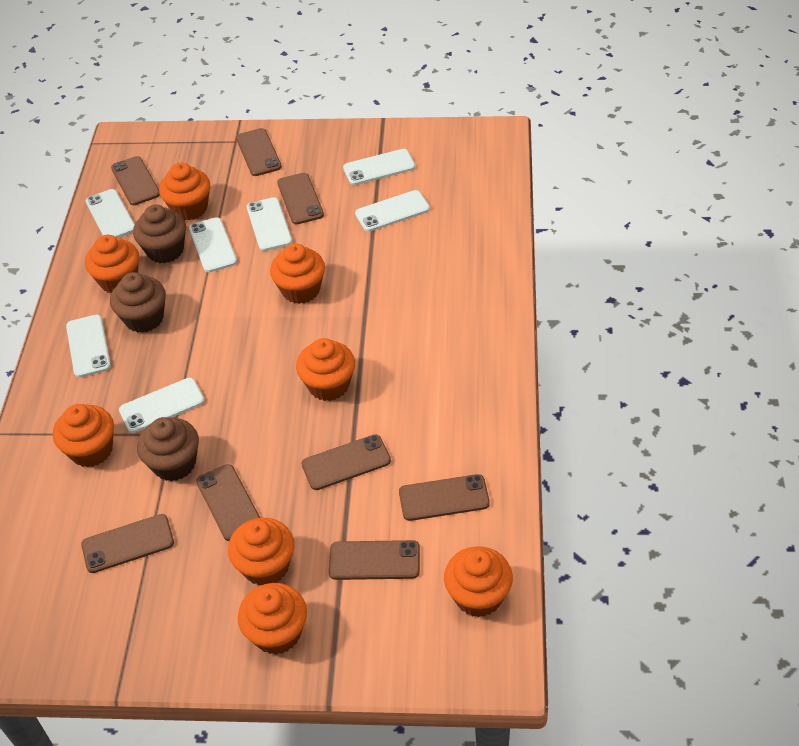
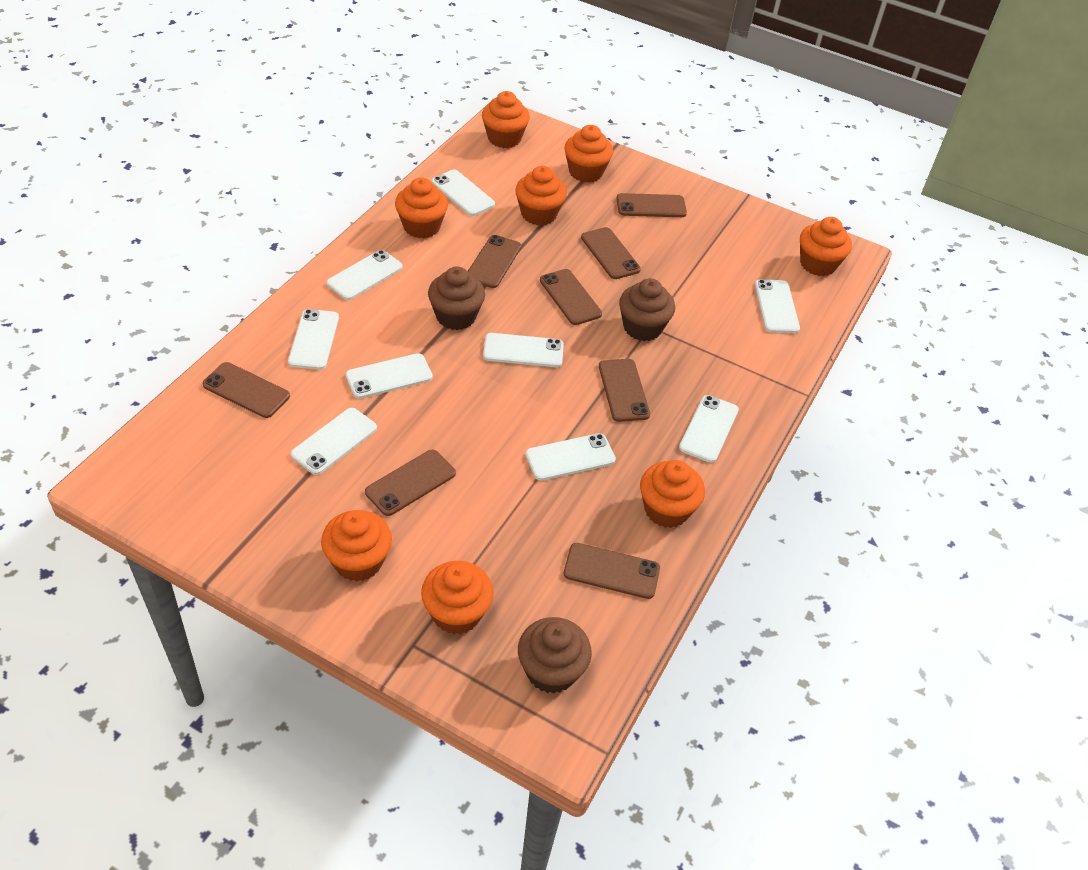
white phone: 7 -> 9

